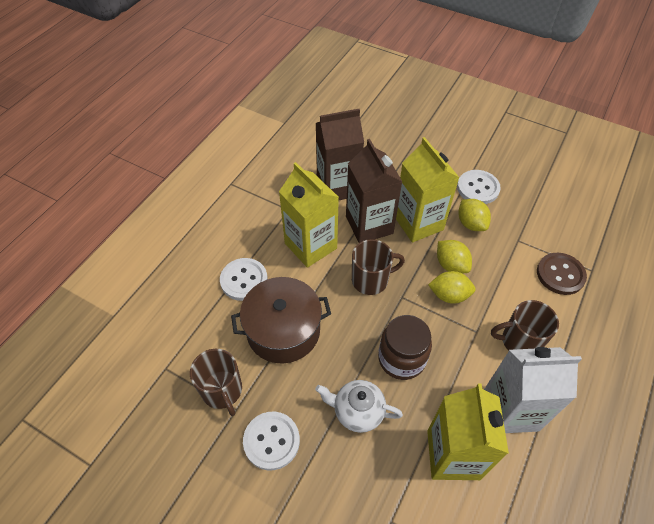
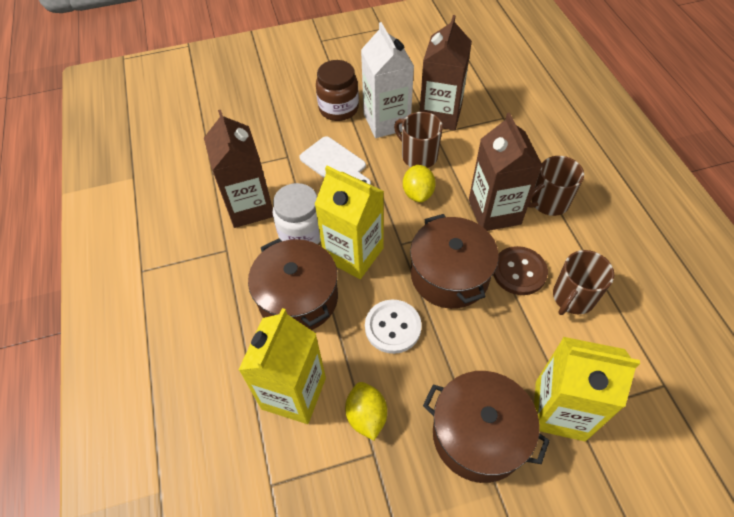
brown carton: 2 -> 3
brown pot: 1 -> 3
white button: 3 -> 1
white cutting board: 0 -> 1
white jar: 0 -> 1
white teapot: 1 -> 0
yellow lemon: 3 -> 2

